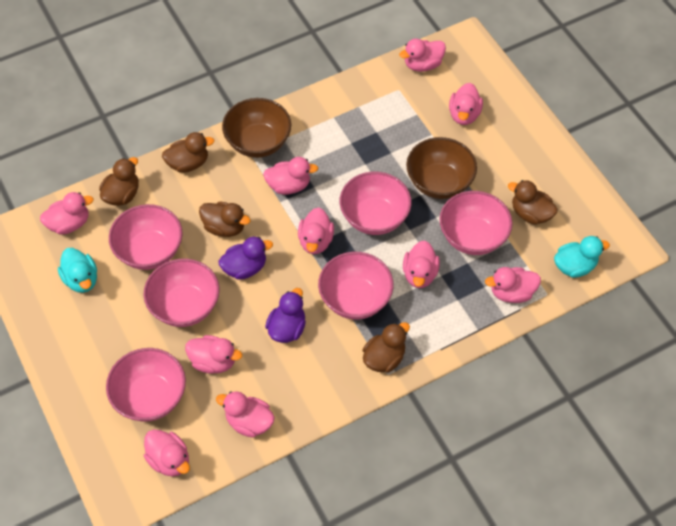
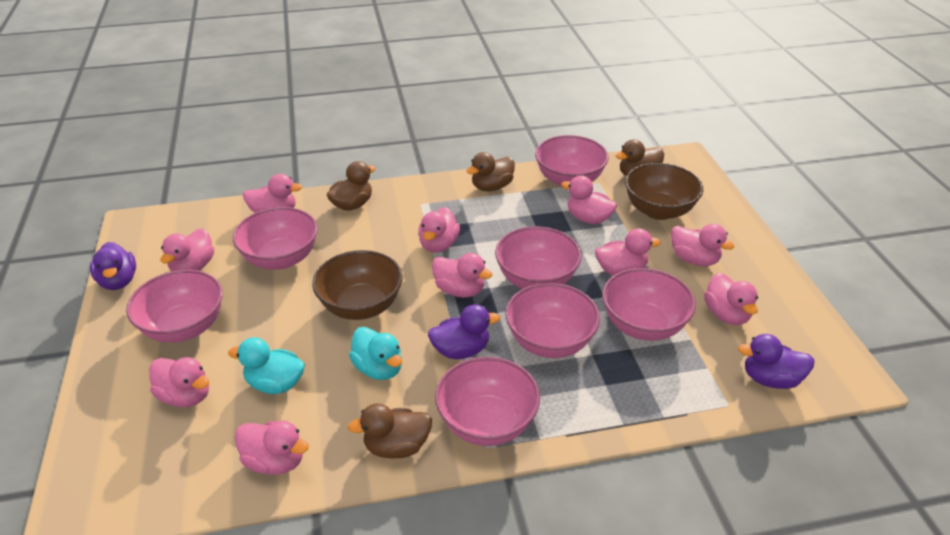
brown duck: 5 -> 4
pink bowl: 6 -> 7
purple duck: 2 -> 3

